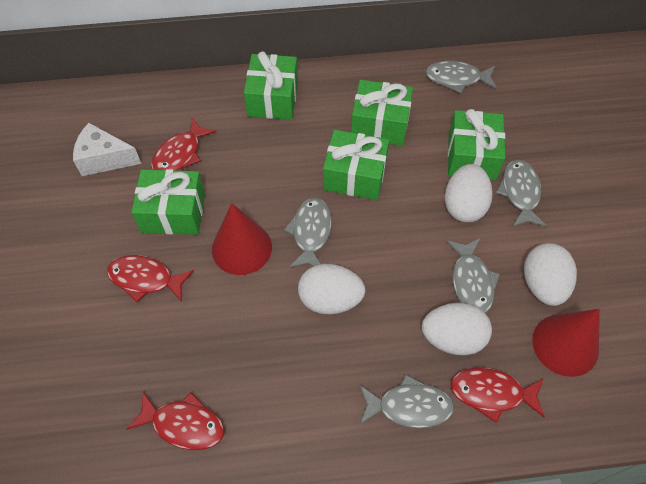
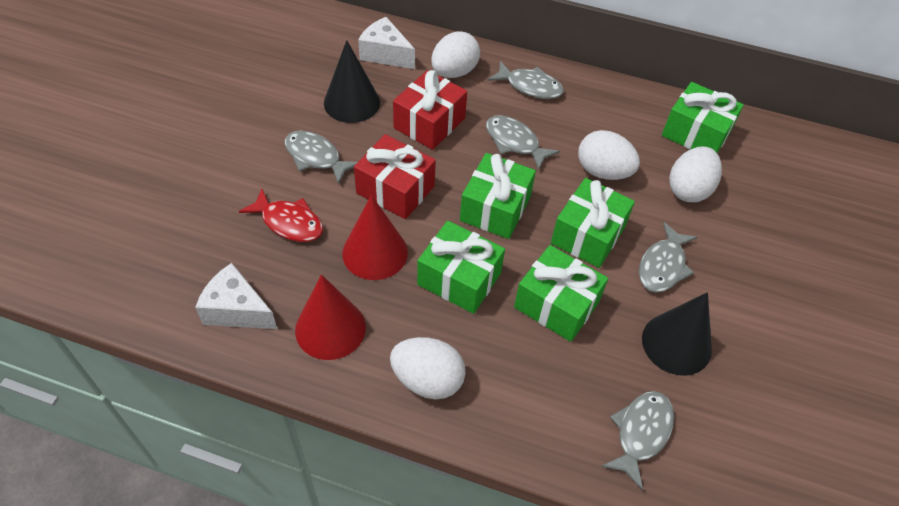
black cone: 0 -> 2
red fish: 4 -> 1
red gift: 0 -> 2
white cheese: 1 -> 2

